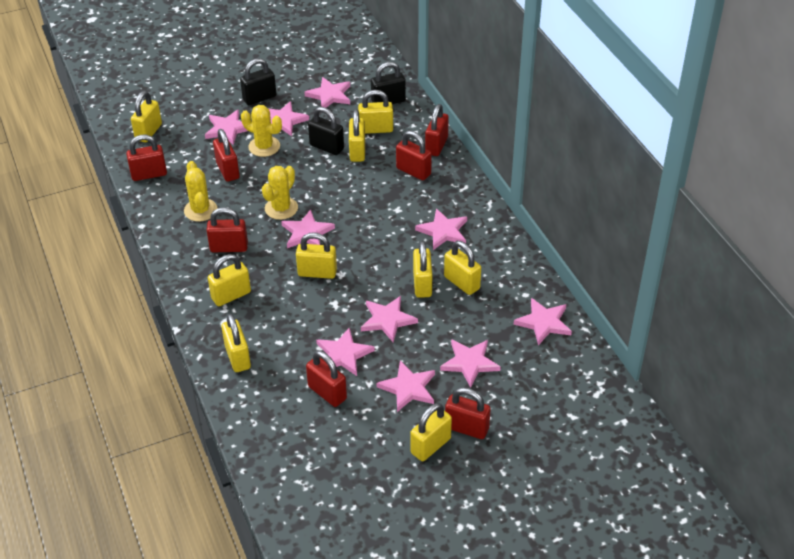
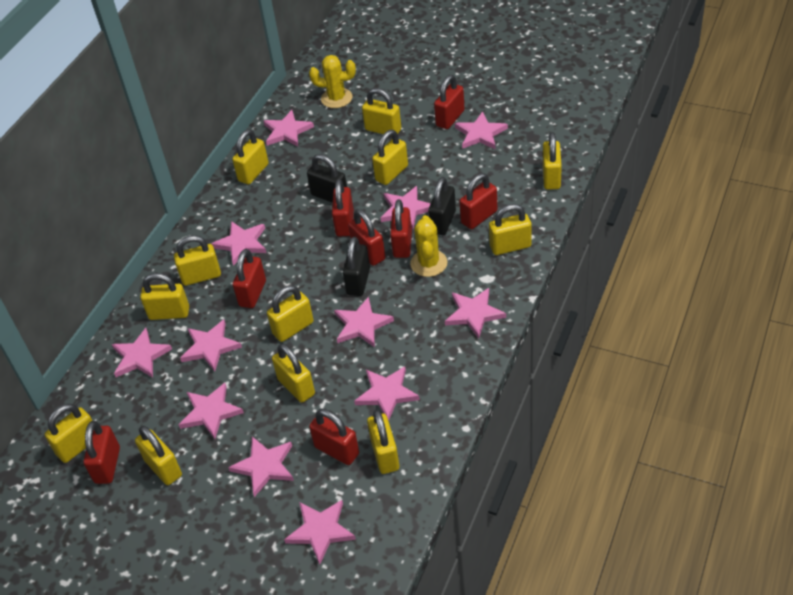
pink star: 10 -> 12
red padlock: 7 -> 8
yellow cactus: 3 -> 2
yellow padlock: 9 -> 12

